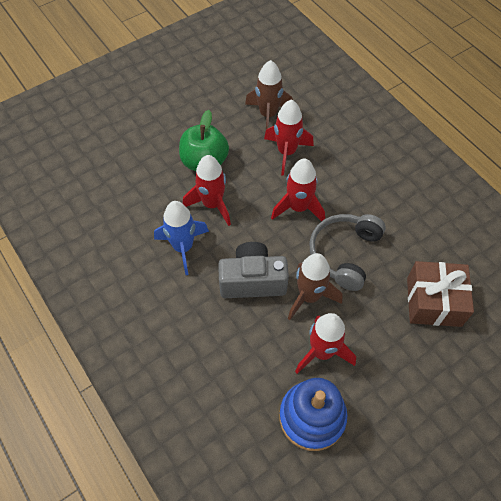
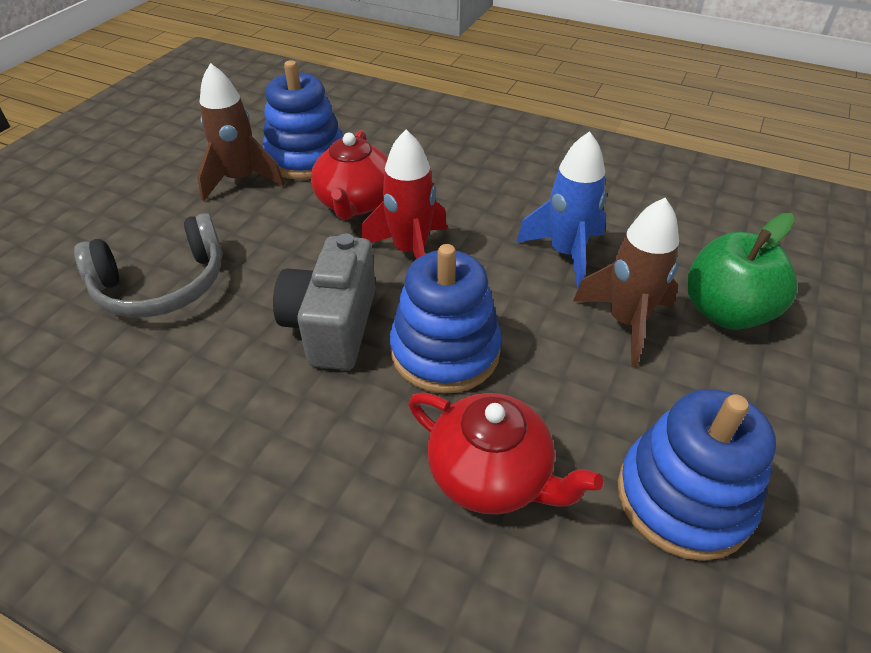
blue stacking toy: 1 -> 3
brown gift: 1 -> 0
red rocket: 4 -> 1
red teapot: 0 -> 2

